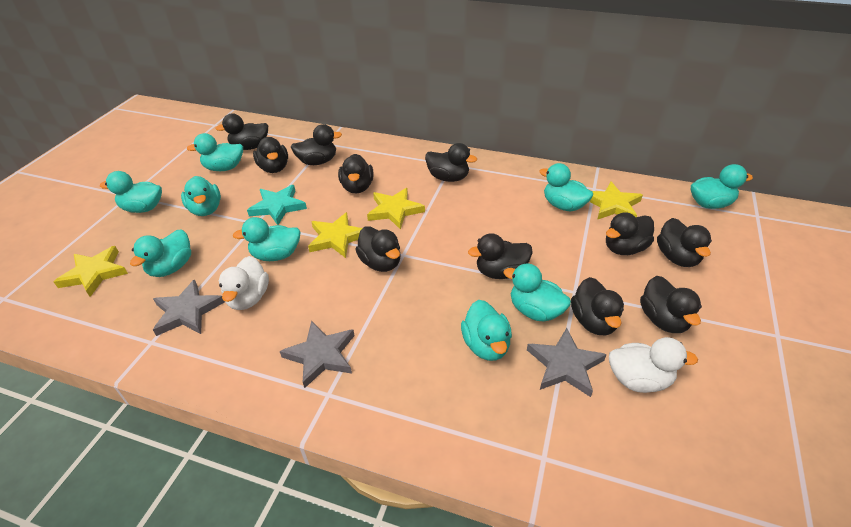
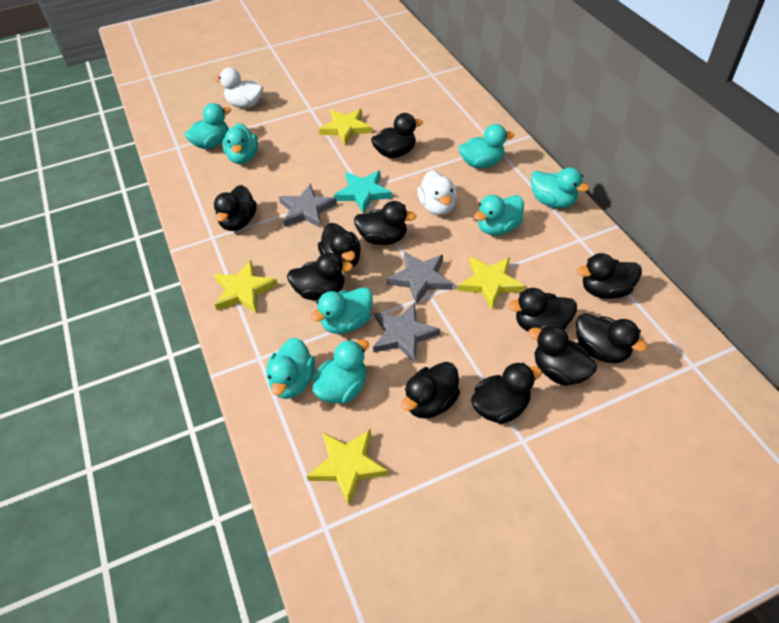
turquoise duck: 9 -> 8

